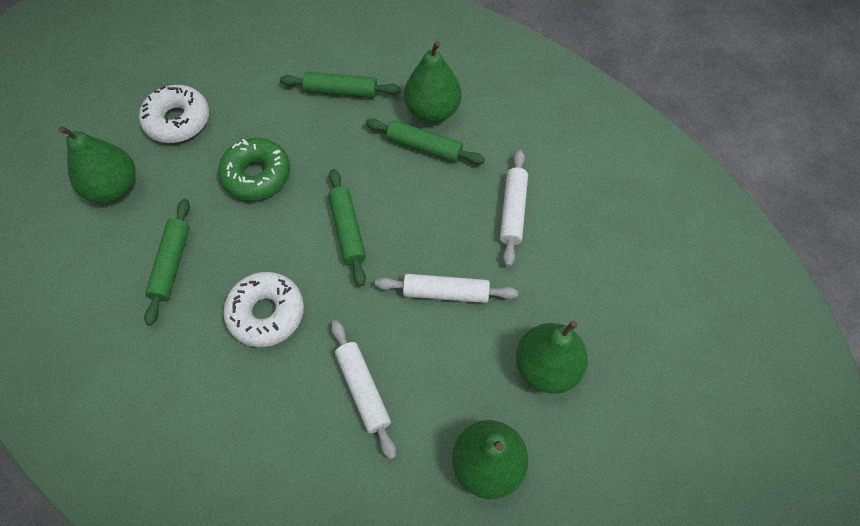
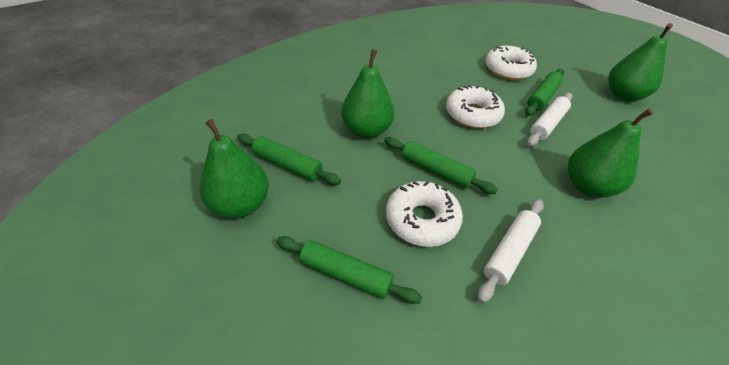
green donut: 1 -> 0
white donut: 2 -> 3
white rolling pin: 3 -> 2

